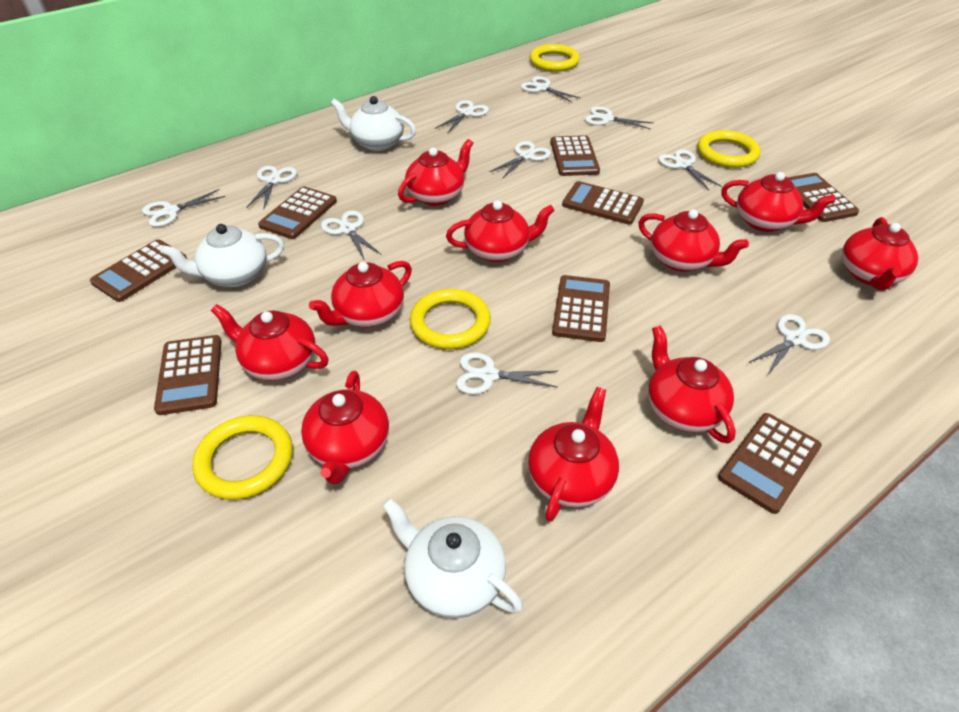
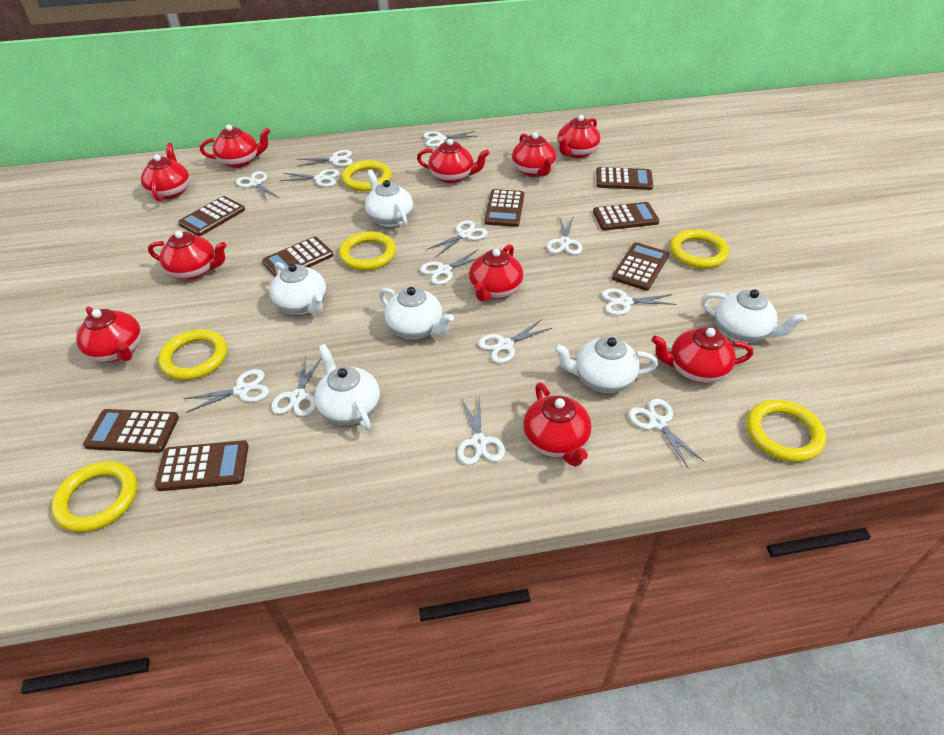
white scissors: 10 -> 13
white teapot: 3 -> 6
yellow ring: 4 -> 6

